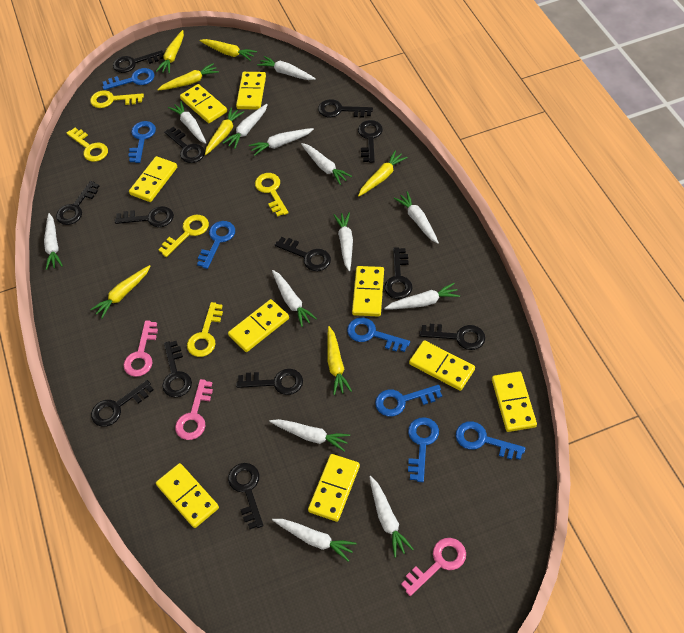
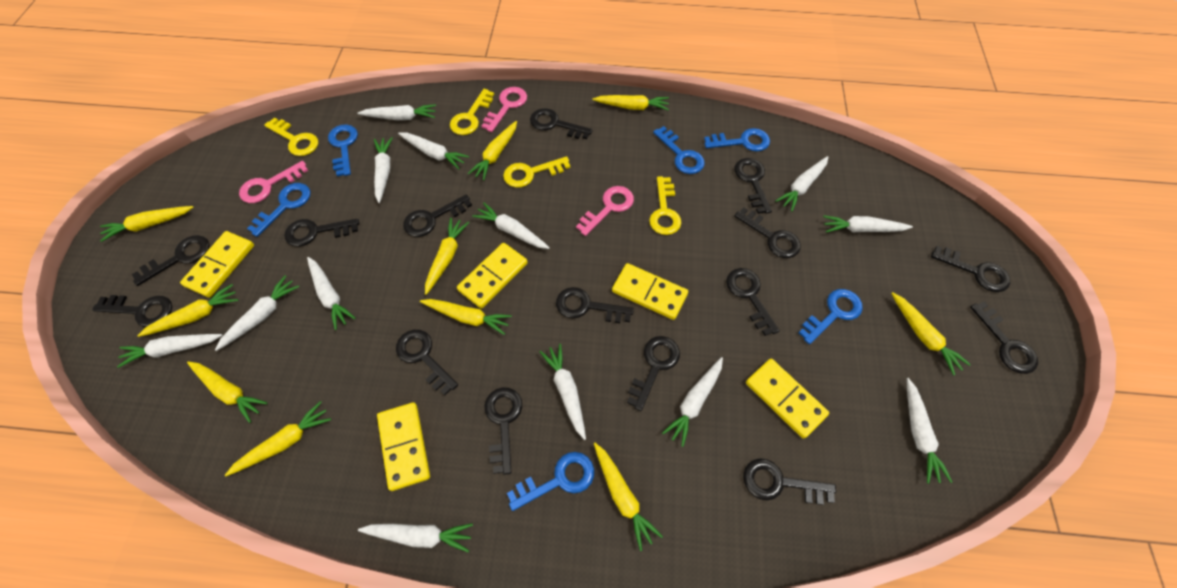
black key: 13 -> 15
blue key: 7 -> 6
yellow carrot: 7 -> 10
yellow domino: 9 -> 5
yellow key: 5 -> 4

